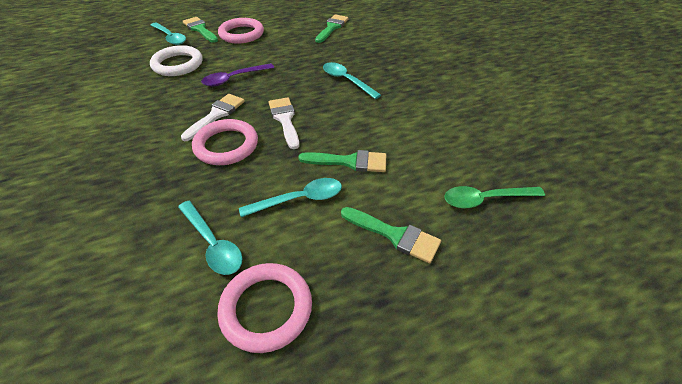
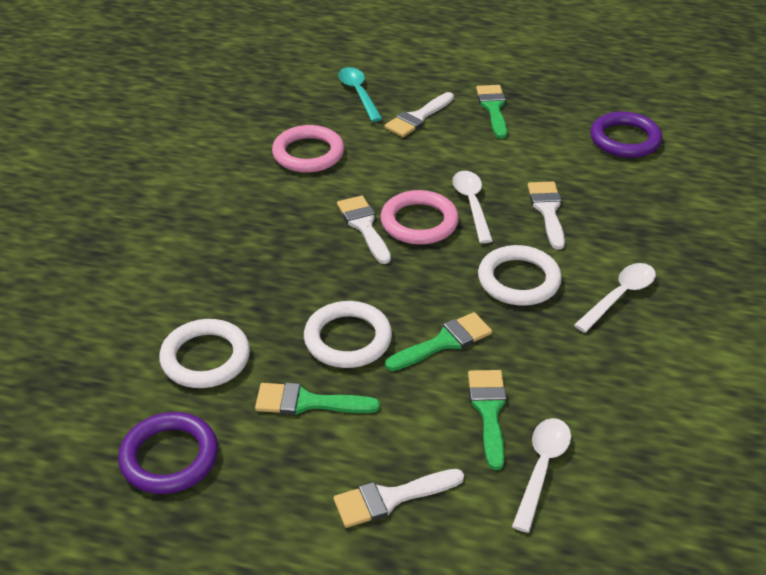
green spoon: 1 -> 0
pink ring: 3 -> 2
purple ring: 0 -> 2
purple spoon: 1 -> 0
turquoise spoon: 4 -> 1
white brush: 2 -> 4
white ring: 1 -> 3
white spoon: 0 -> 3

